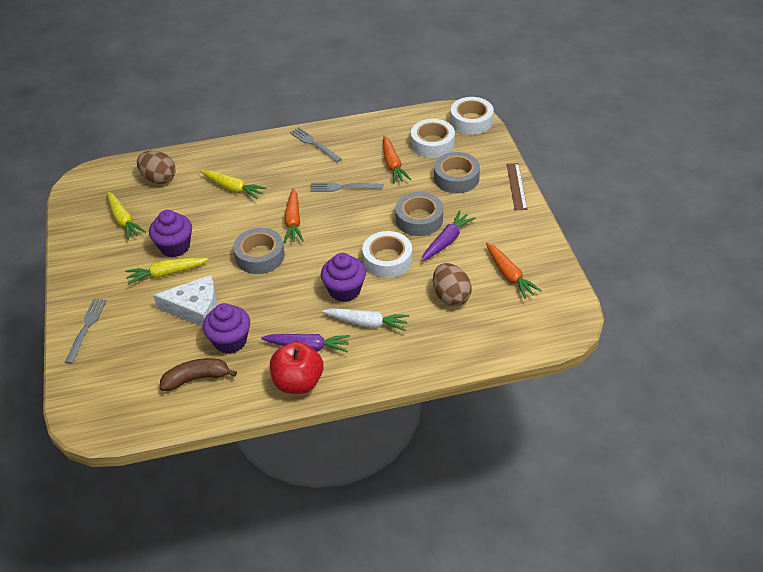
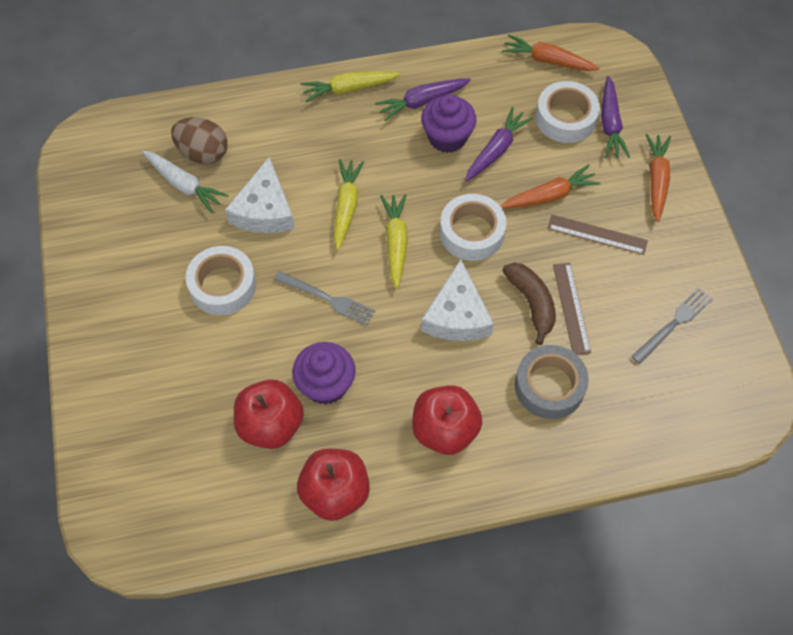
brown egg: 2 -> 1
brown ruler: 1 -> 2
grey fork: 3 -> 2
grey tape: 3 -> 1
purple carrot: 2 -> 3
purple cupcake: 3 -> 2
red apple: 1 -> 3
white cheese: 1 -> 2

